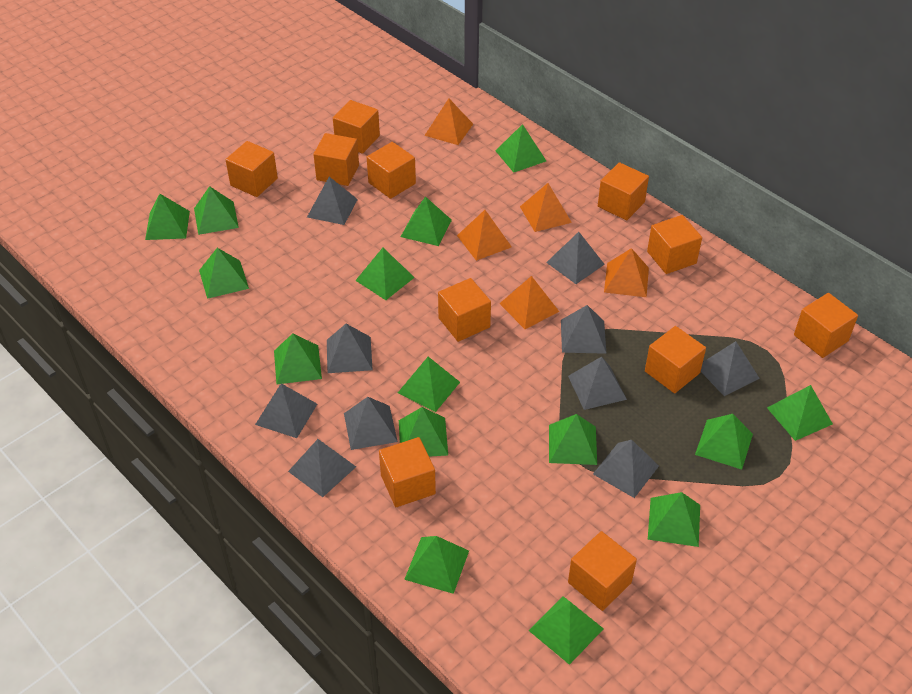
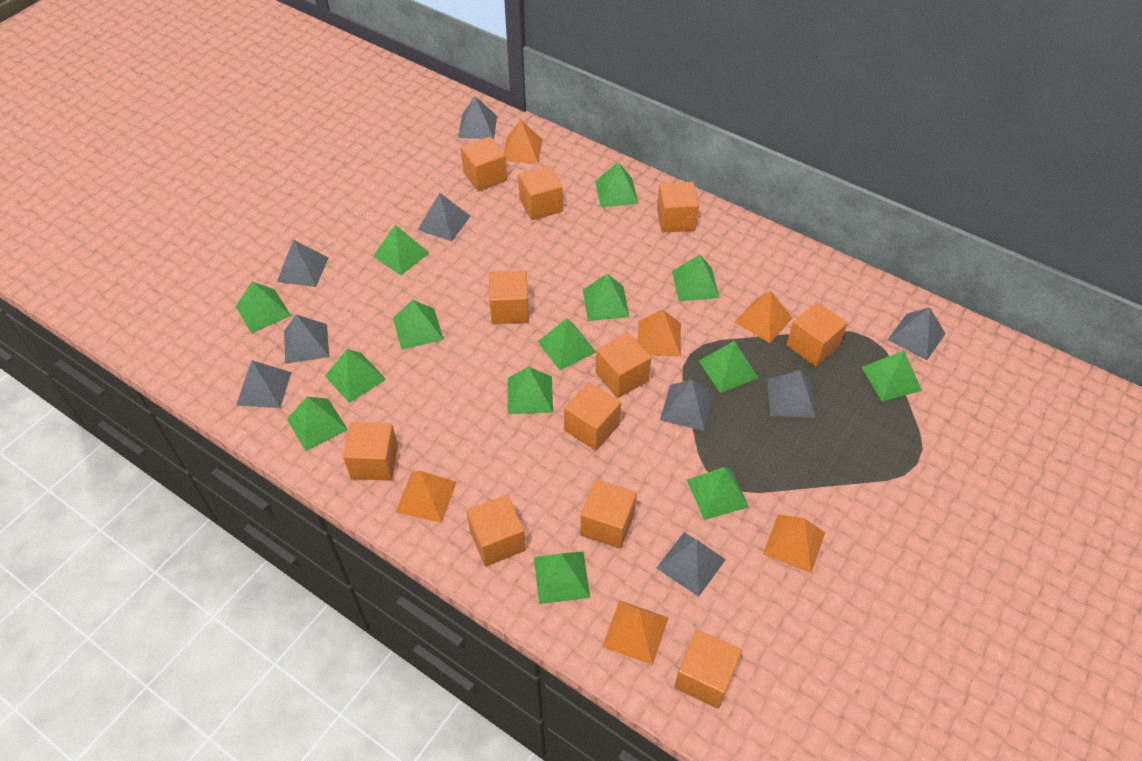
green pyramid: 15 -> 14
grey pyramid: 10 -> 9
orange pyramid: 5 -> 6

